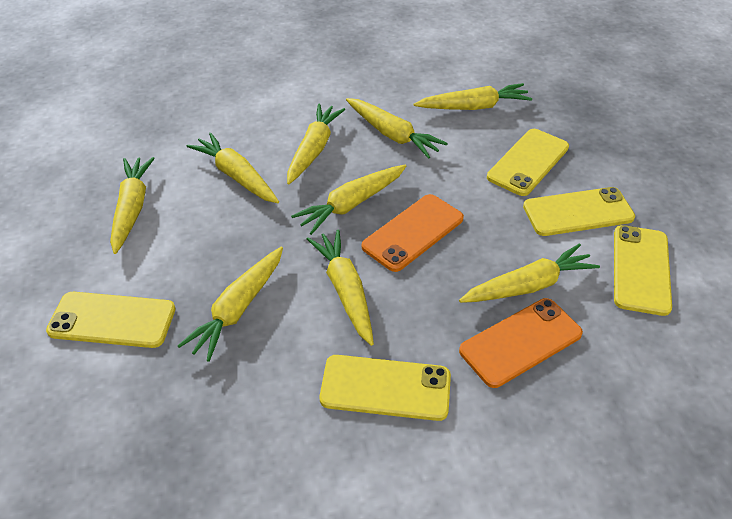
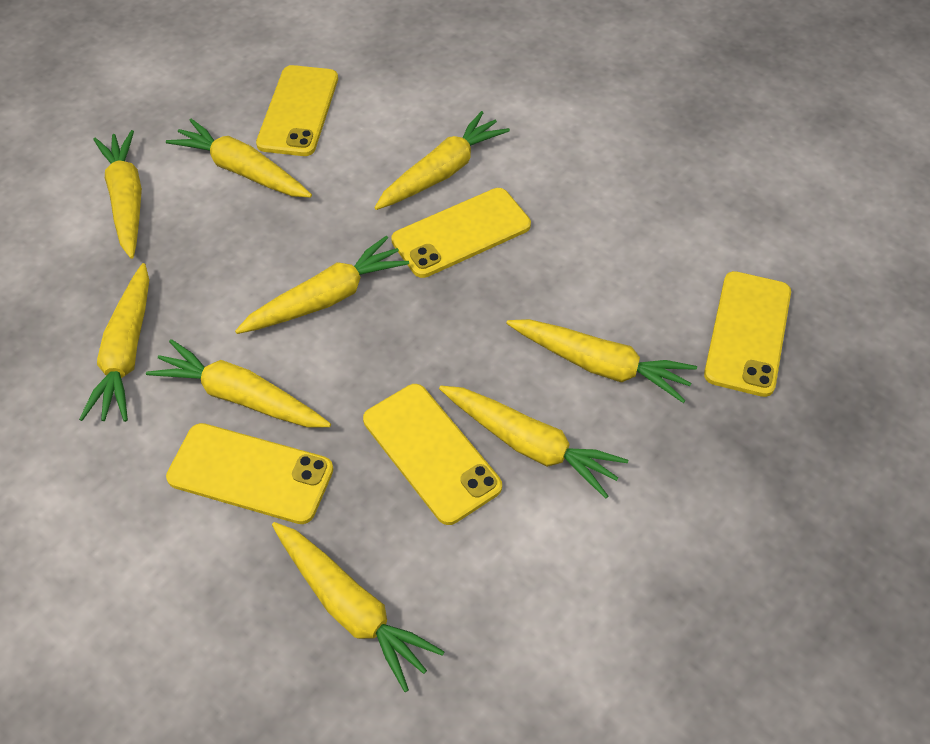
orange phone: 2 -> 0

